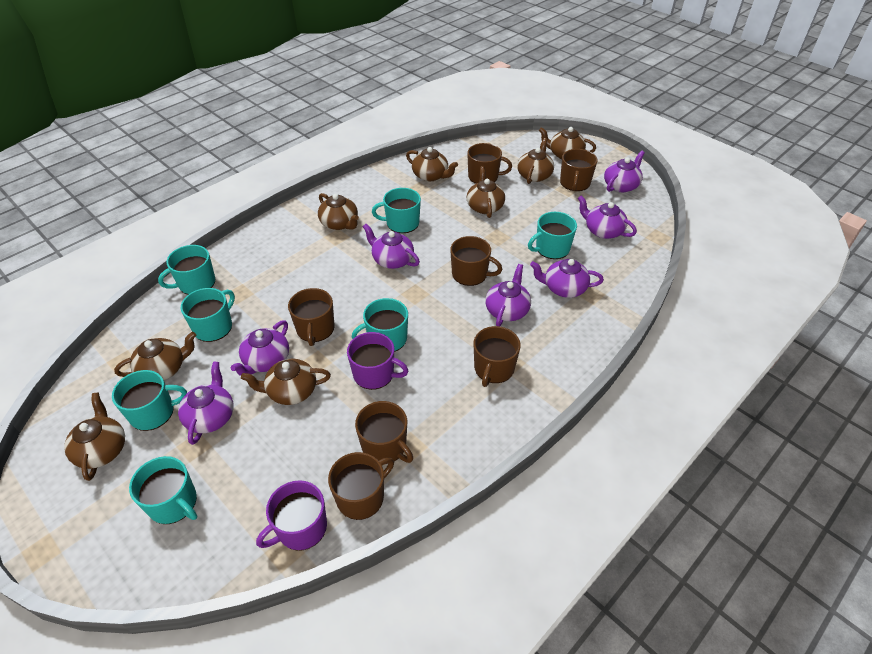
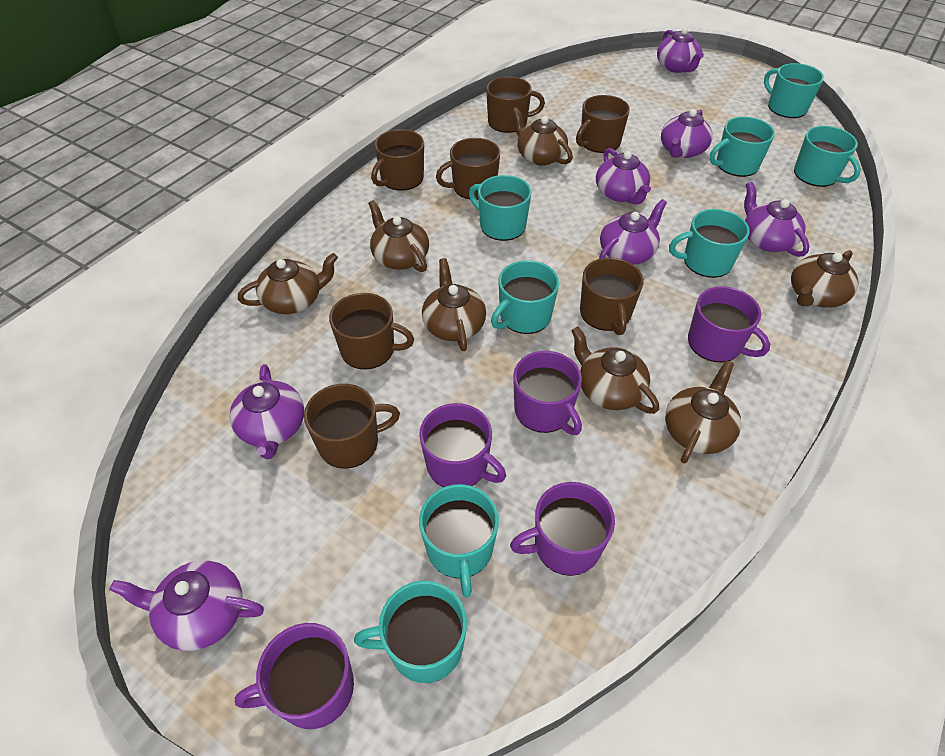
brown teapot: 8 -> 7
purple mug: 2 -> 5
turquoise mug: 7 -> 8

